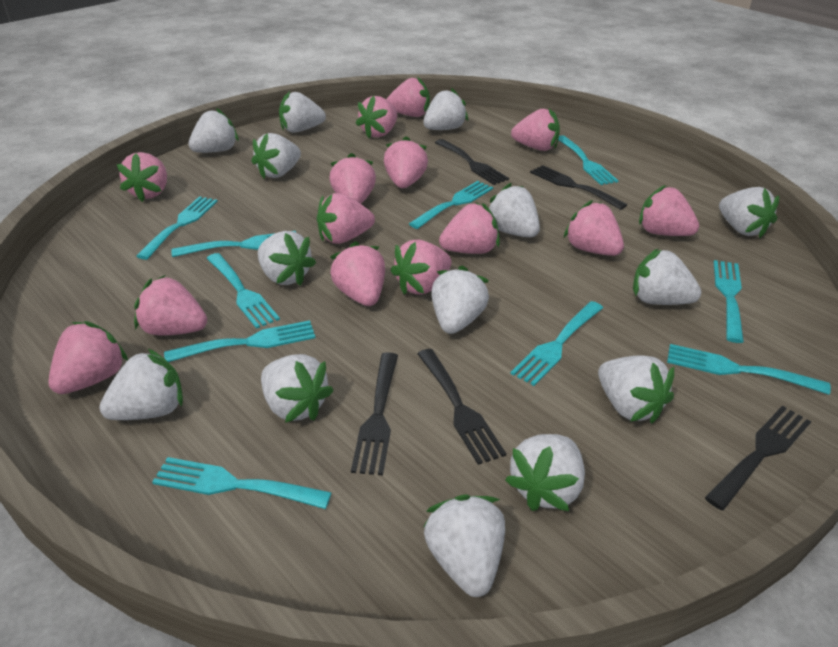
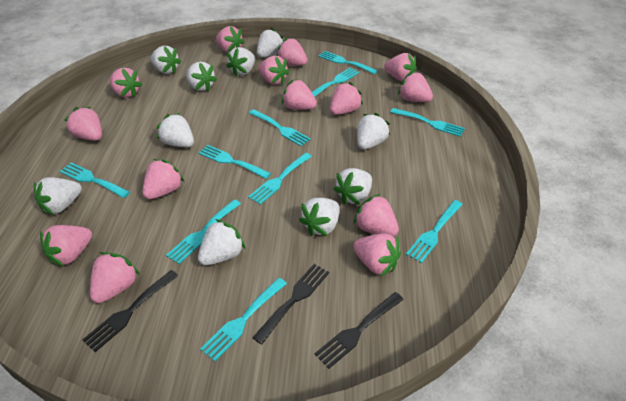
black fork: 5 -> 3
white strawberry: 14 -> 10

